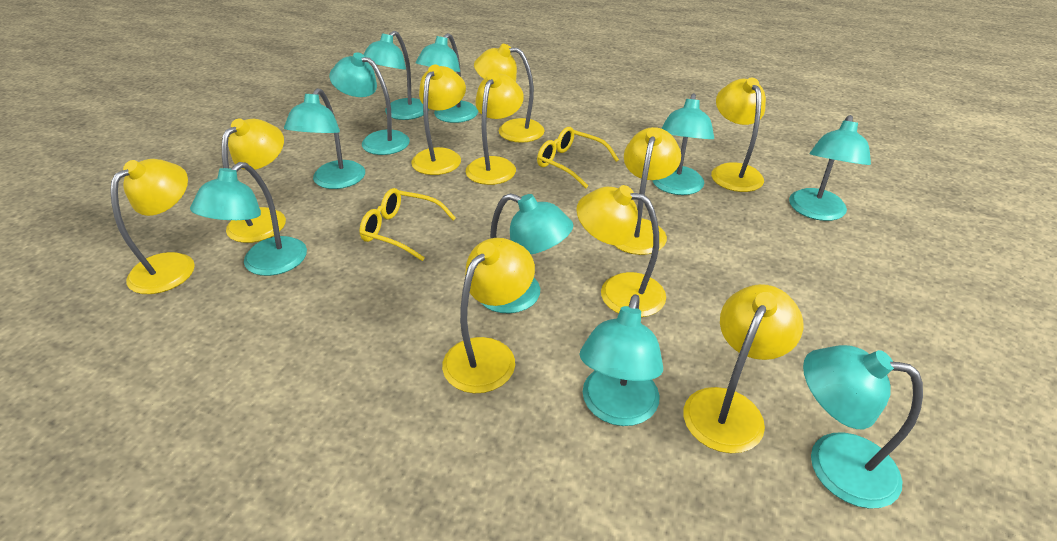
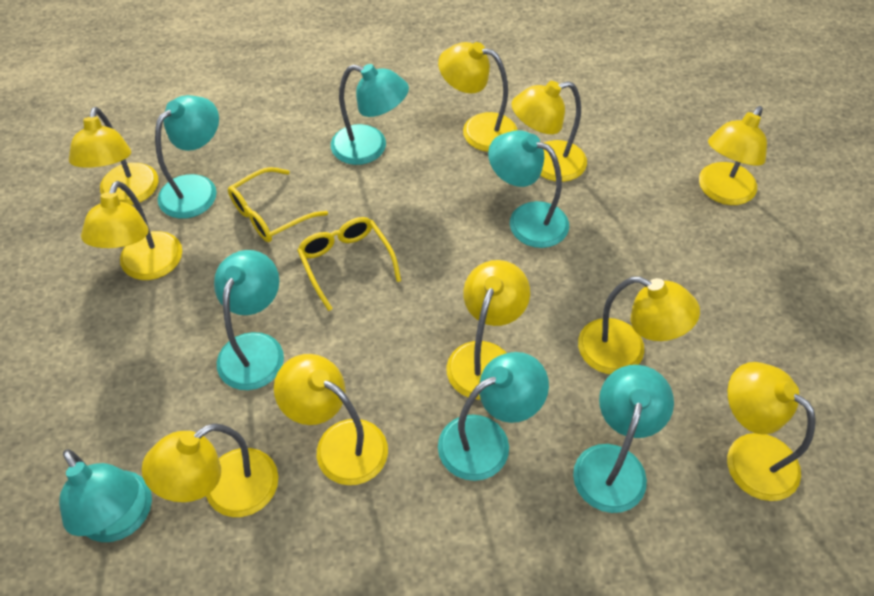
turquoise lamp: 10 -> 7

